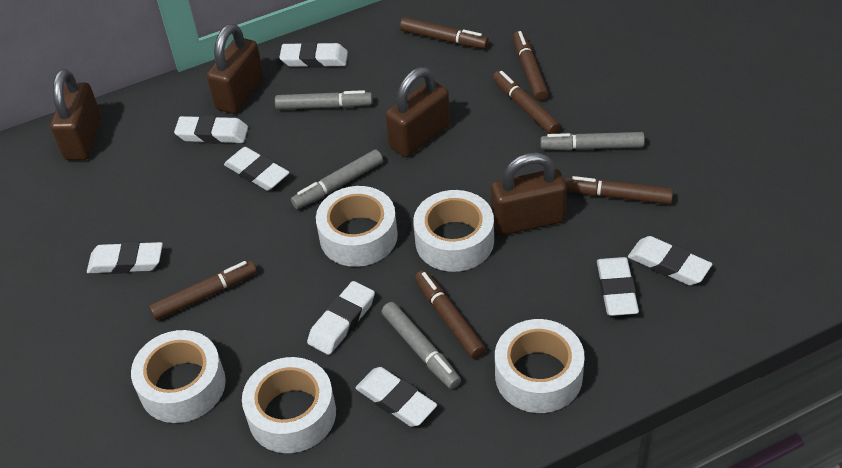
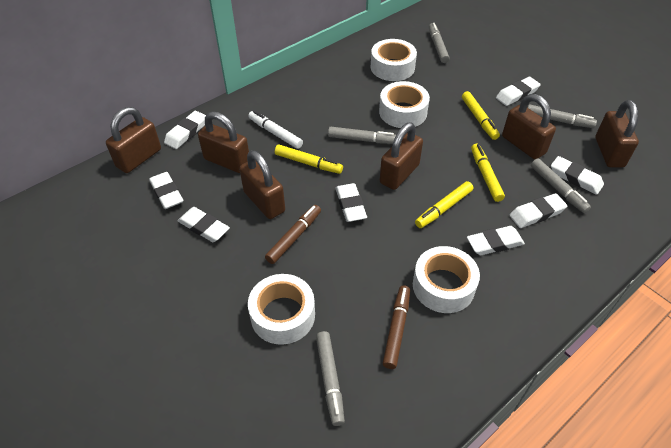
brown marker: 6 -> 2
brown padlock: 4 -> 6
grey marker: 4 -> 5
white marker: 0 -> 1
white tape: 5 -> 4
yellow marker: 0 -> 4

